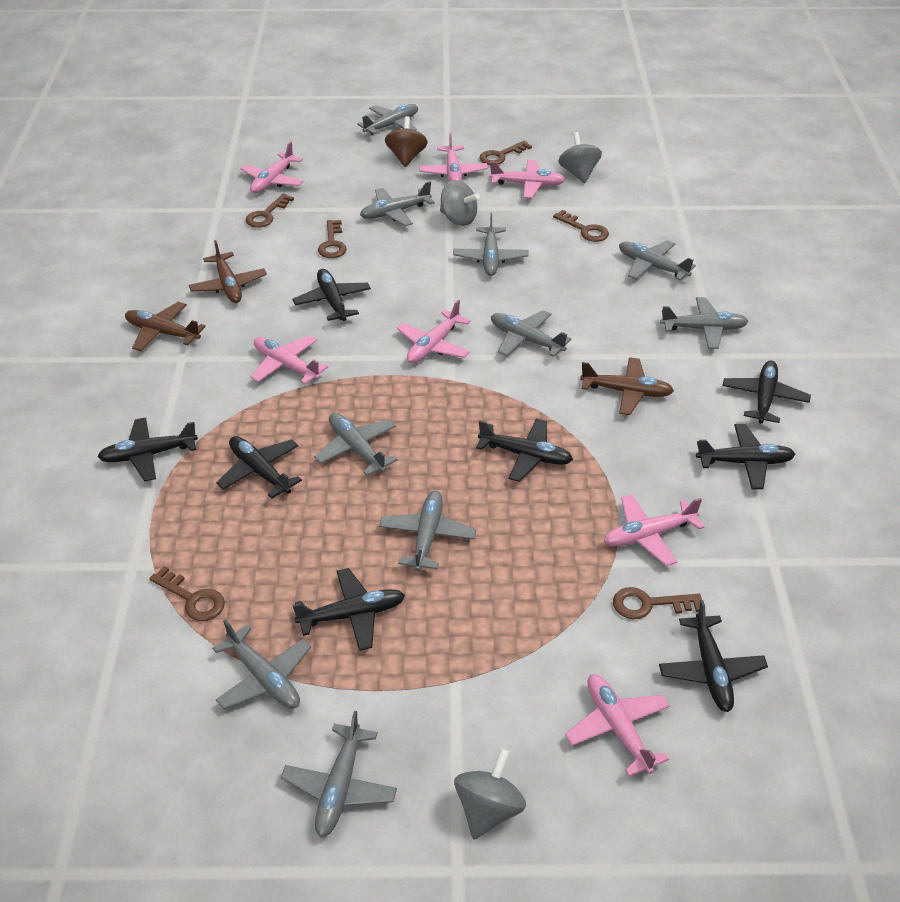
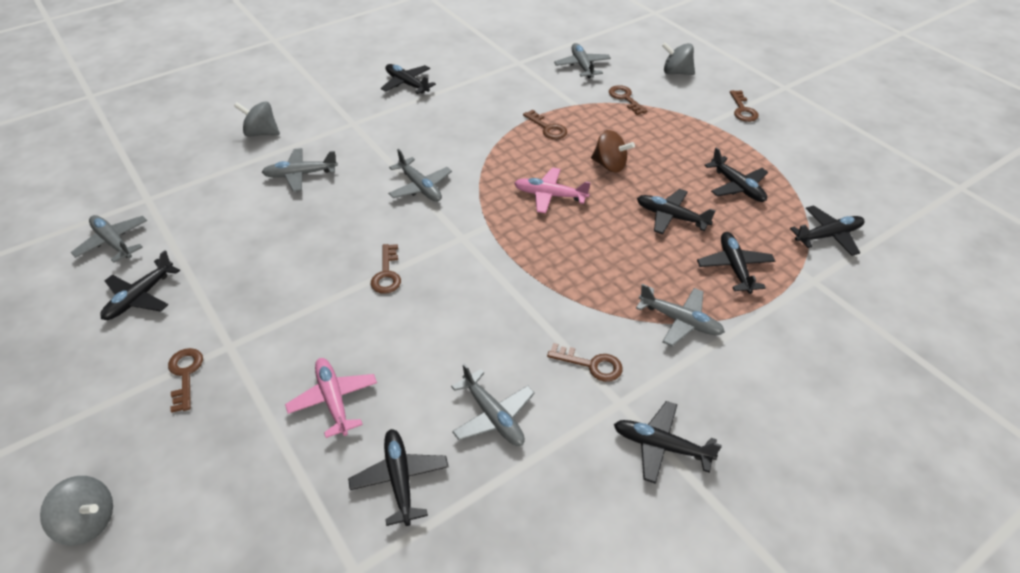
brown plane: 3 -> 0
grey plane: 10 -> 6
pink plane: 7 -> 2

